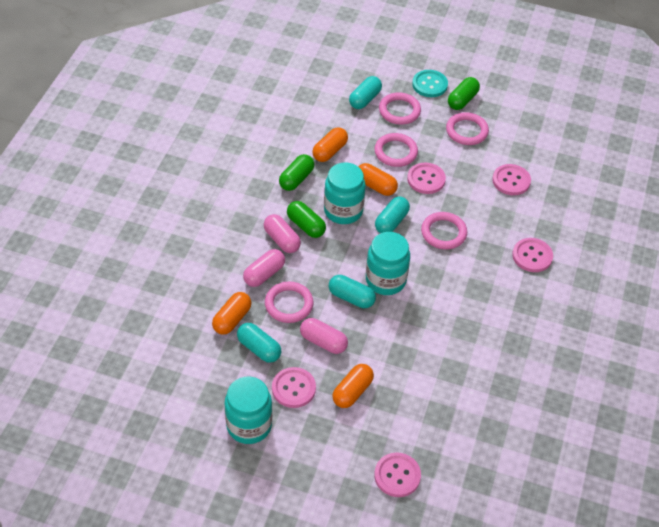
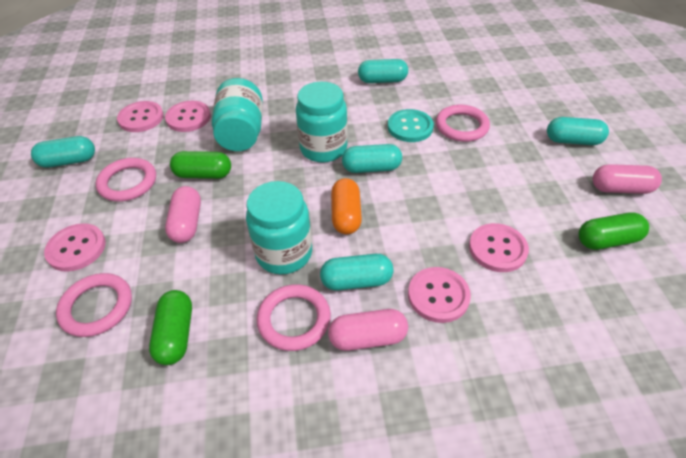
orange capsule: 4 -> 1
pink ring: 5 -> 4
turquoise capsule: 4 -> 5

